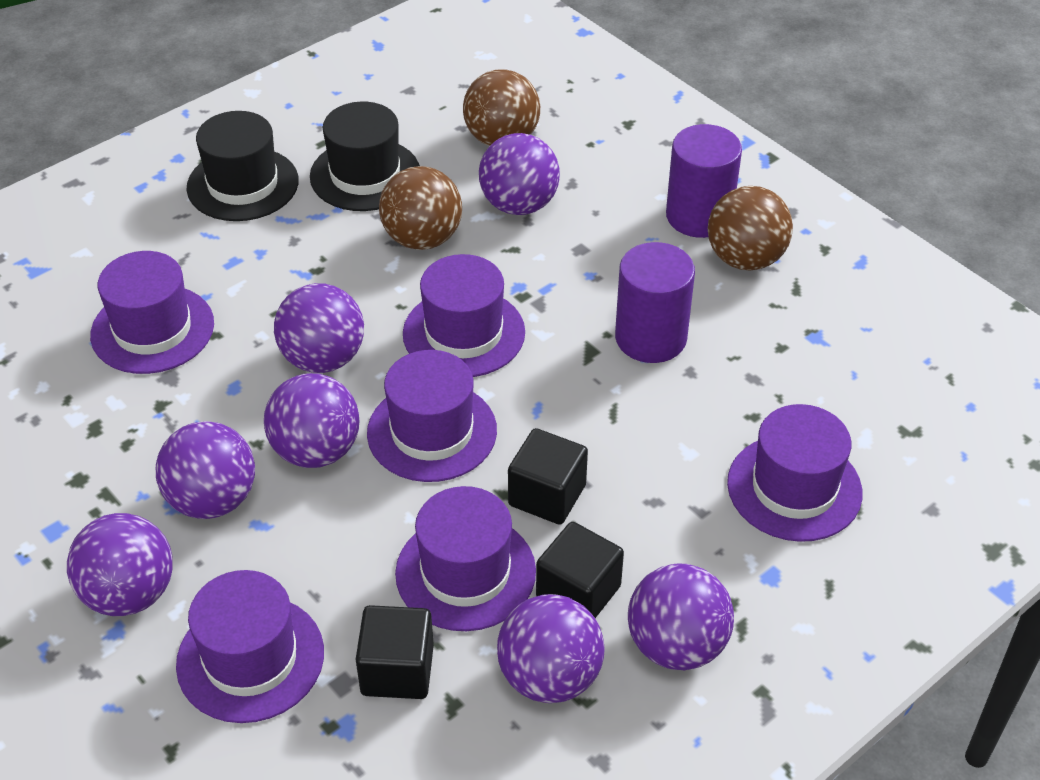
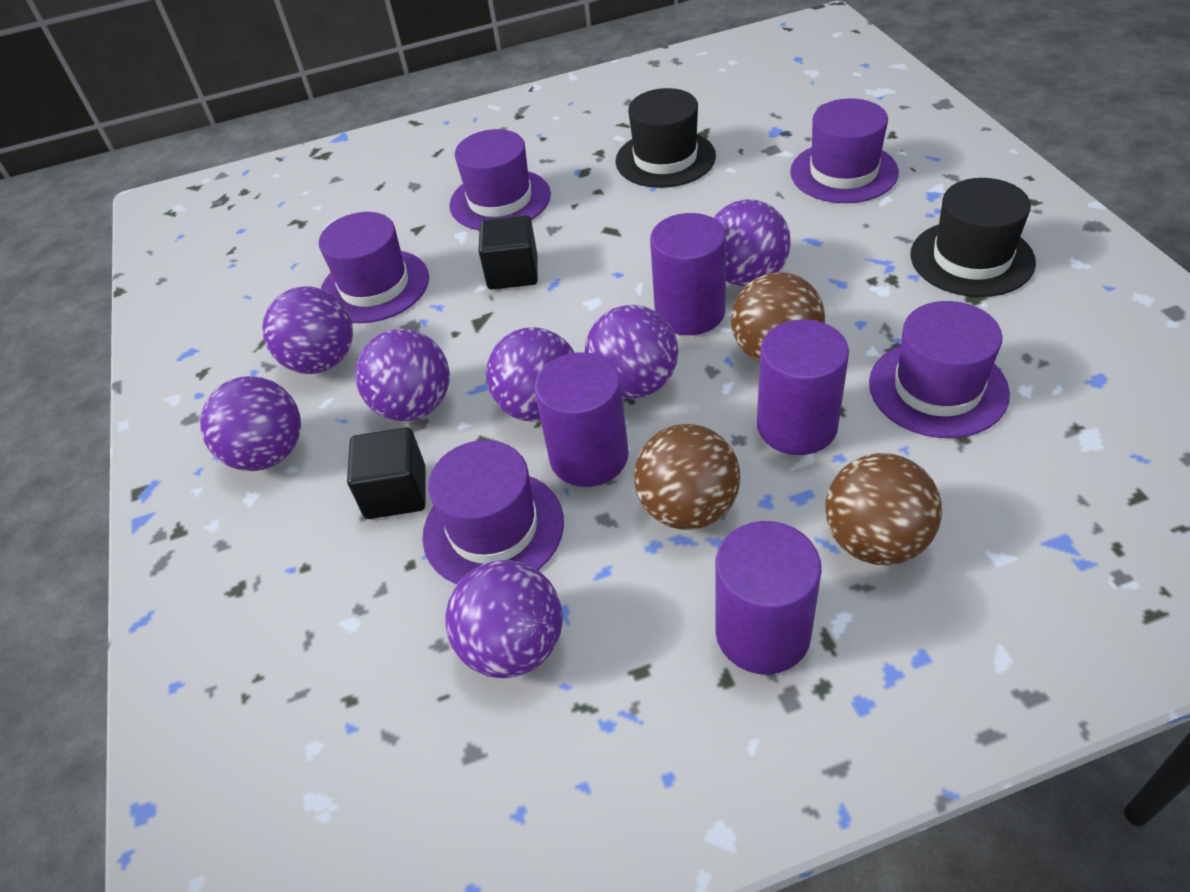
black cube: 3 -> 2
purple cylinder: 2 -> 4
purple hat: 6 -> 5

